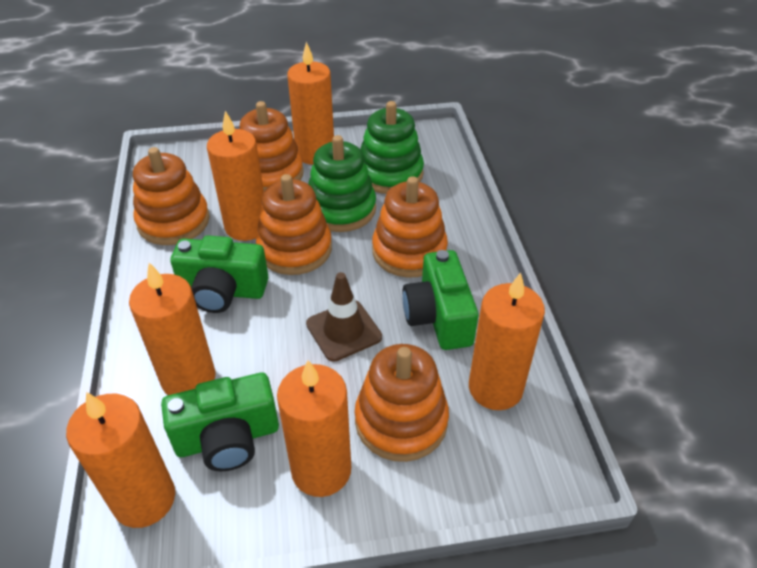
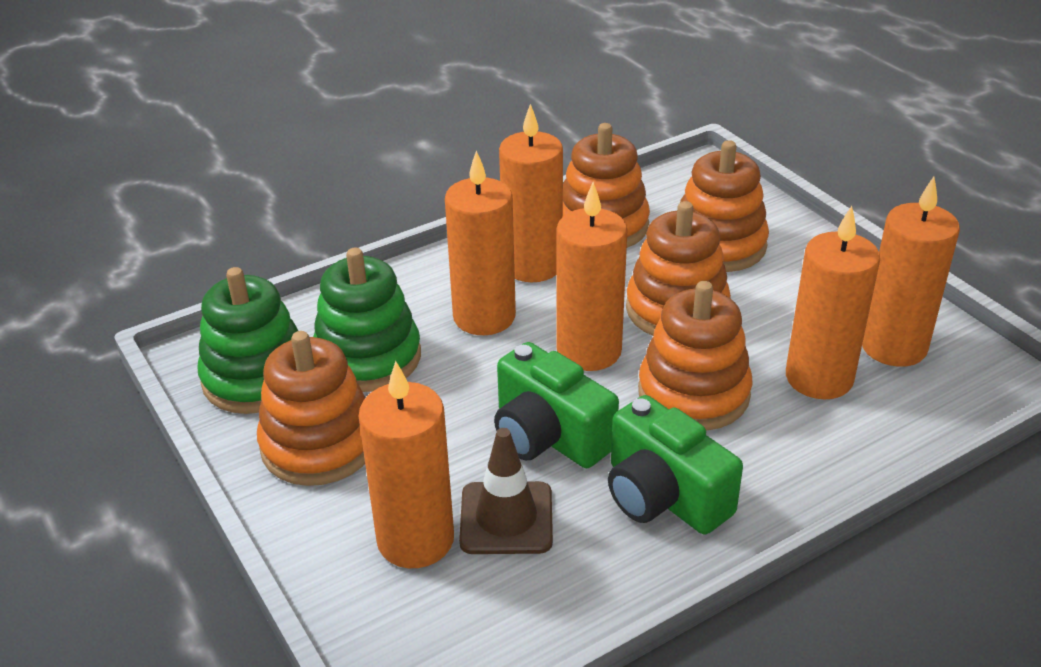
green camera: 3 -> 2

